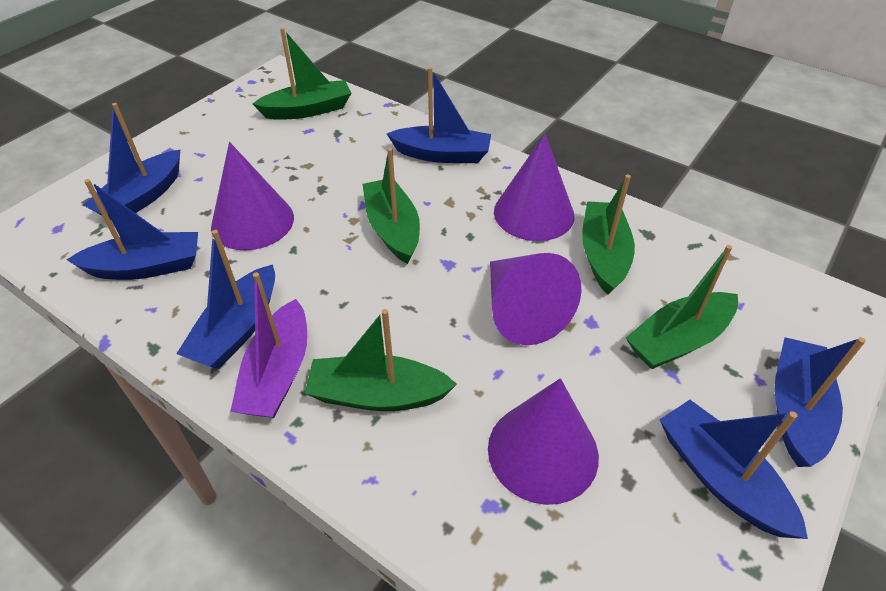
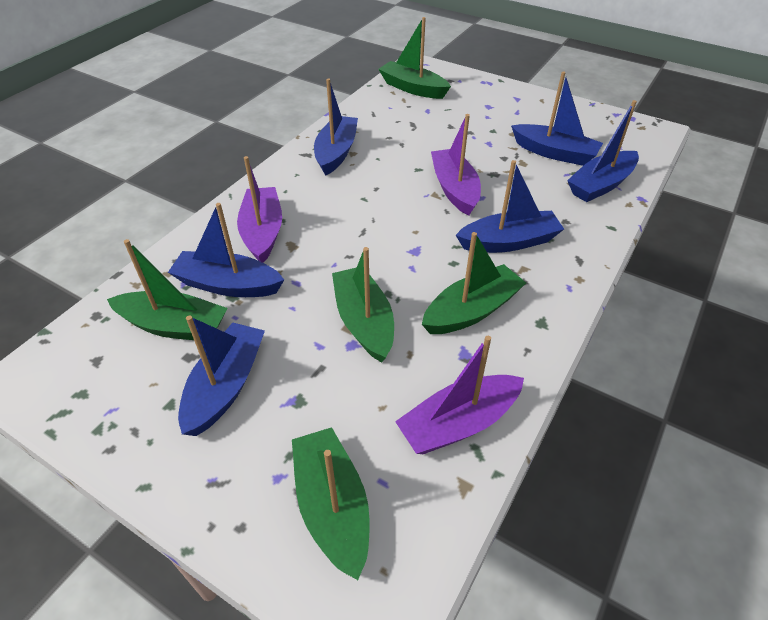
purple boat: 1 -> 3
purple cone: 4 -> 0

